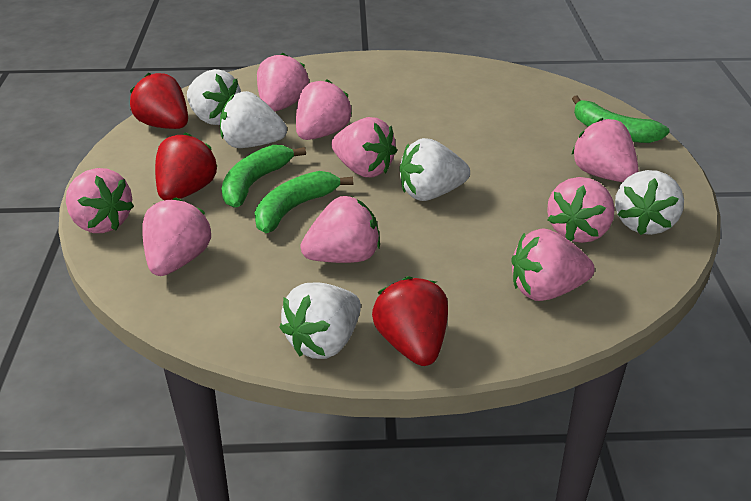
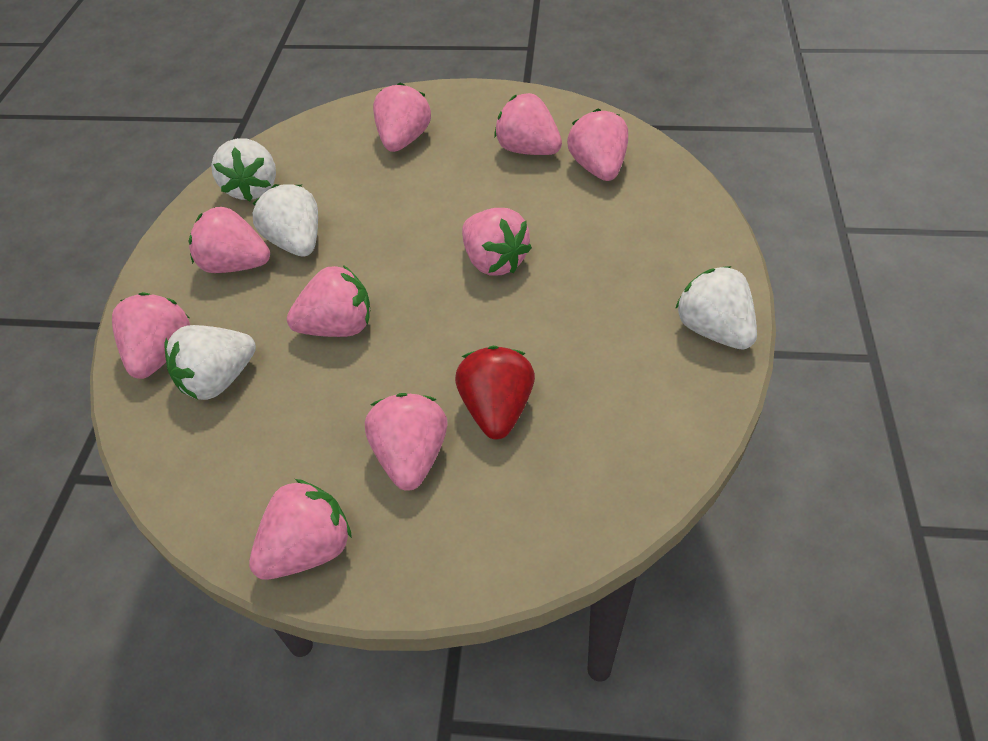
green banana: 3 -> 0
red strawberry: 3 -> 1
white strawberry: 5 -> 4

